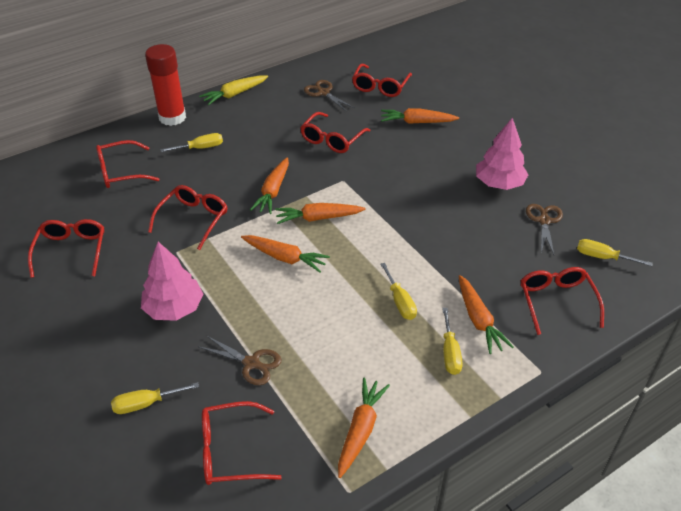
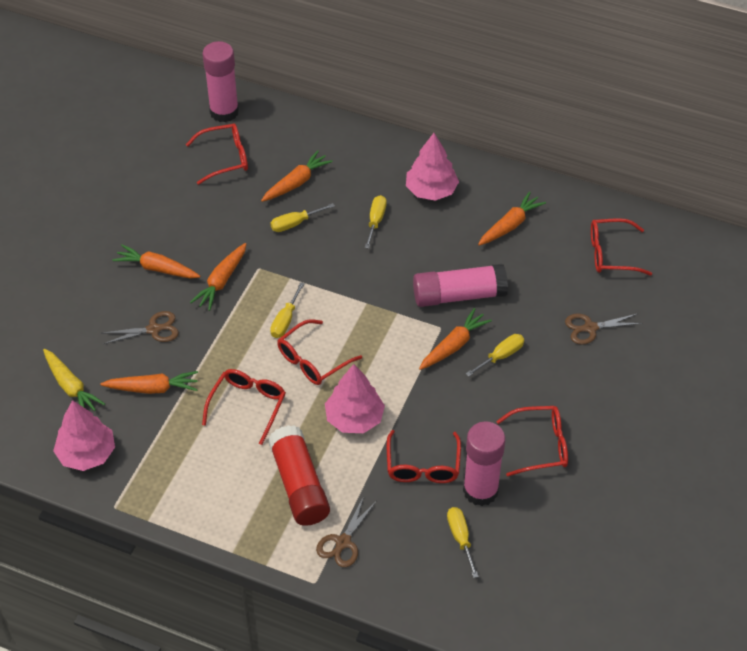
pink glue stick: 0 -> 3
pink tree: 2 -> 3
red glasses: 7 -> 6

